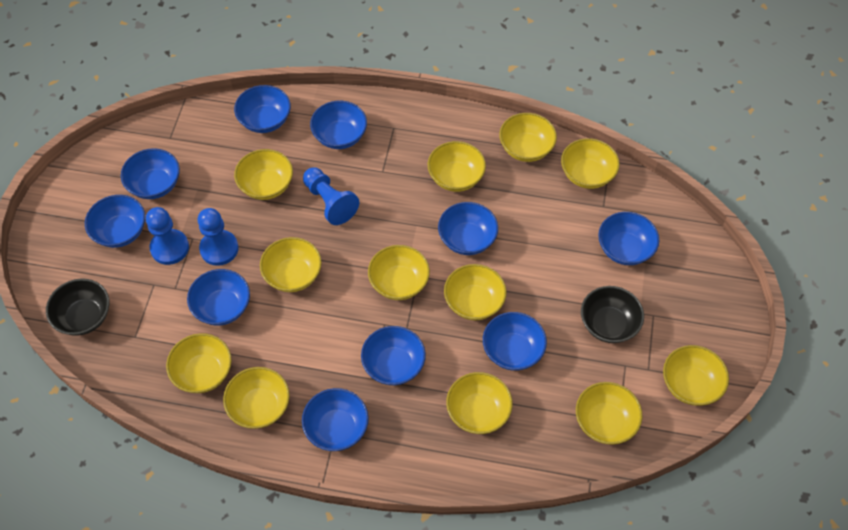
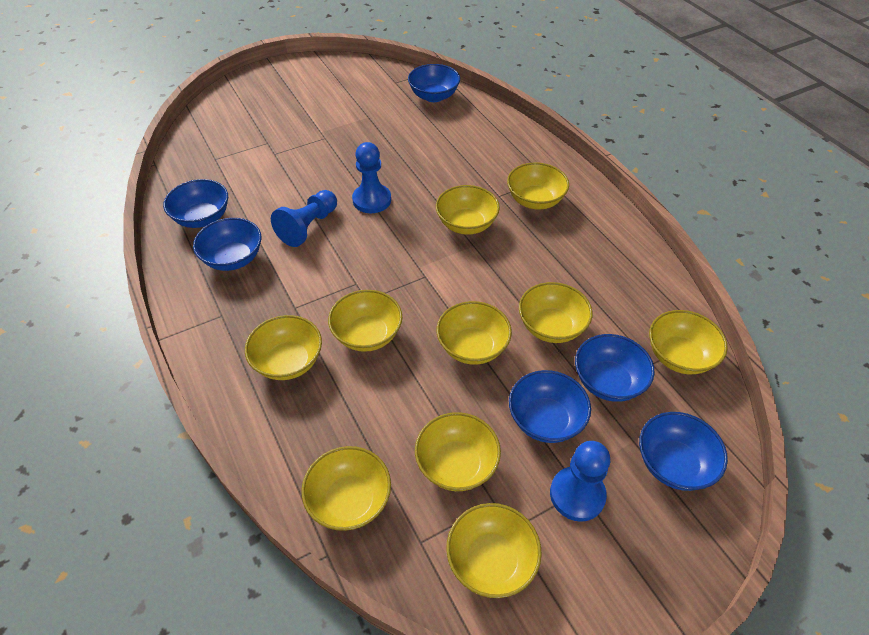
black bowl: 2 -> 0
blue bowl: 10 -> 6
yellow bowl: 12 -> 10

